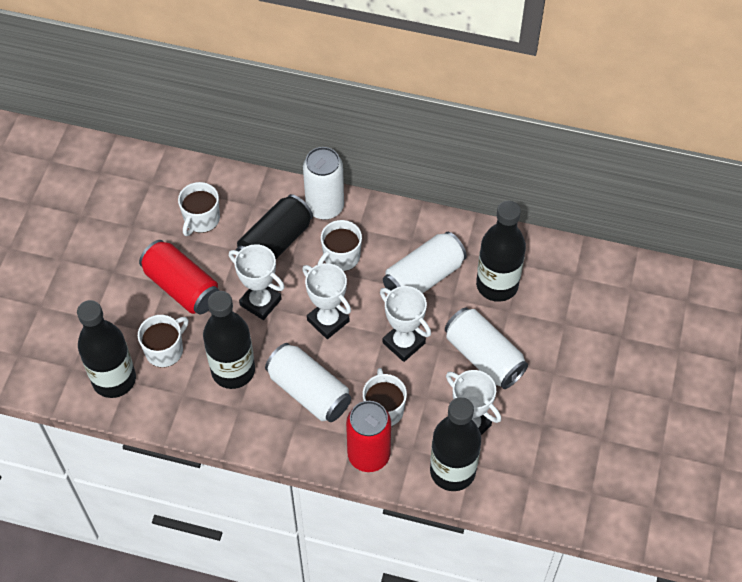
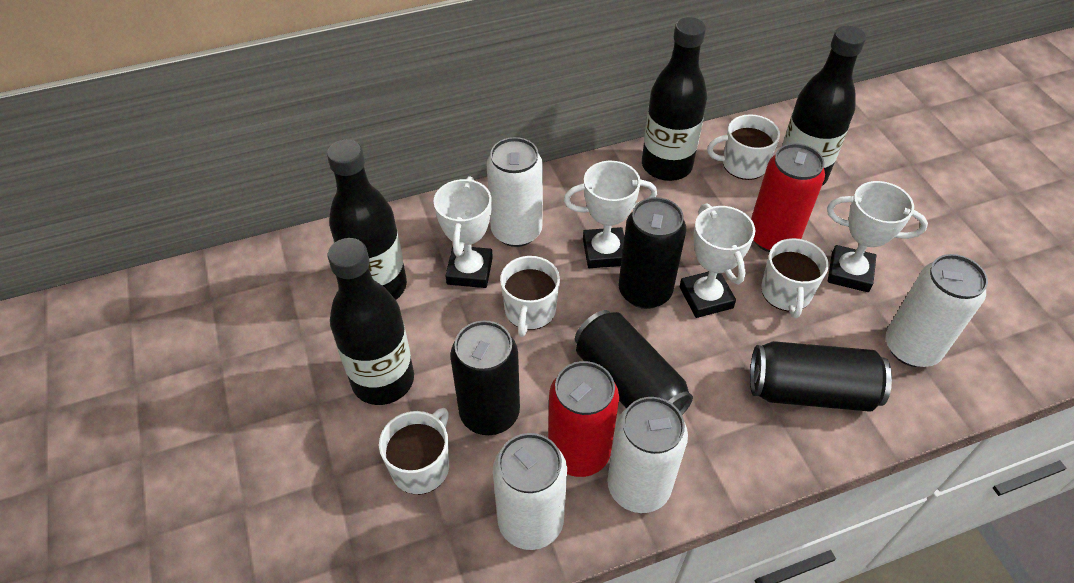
black can: 1 -> 4

